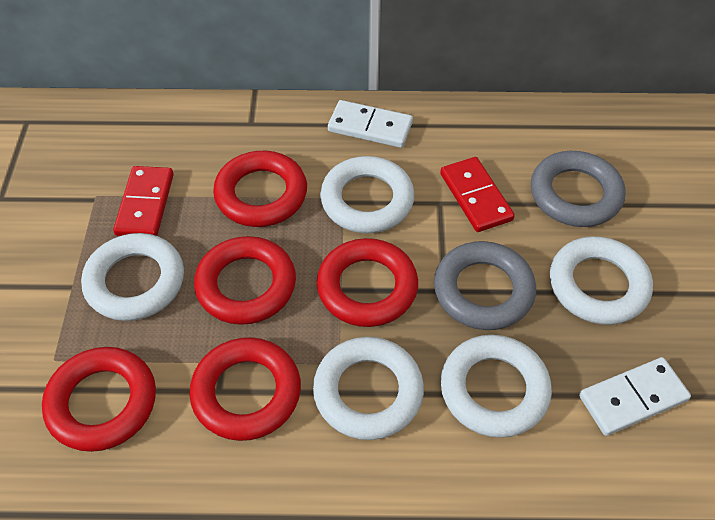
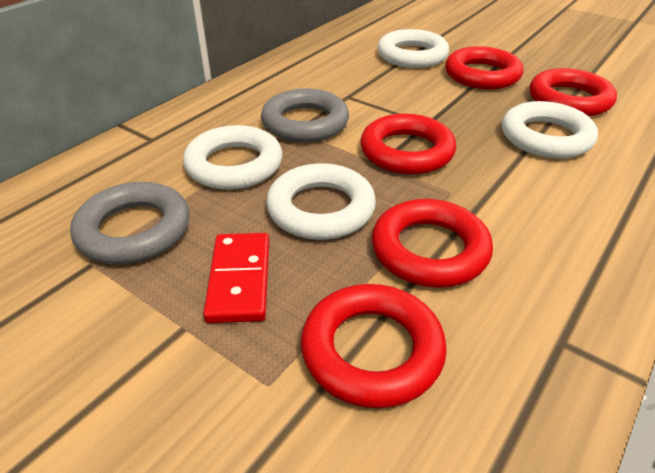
red domino: 2 -> 1
white domino: 2 -> 0
white ring: 5 -> 4

